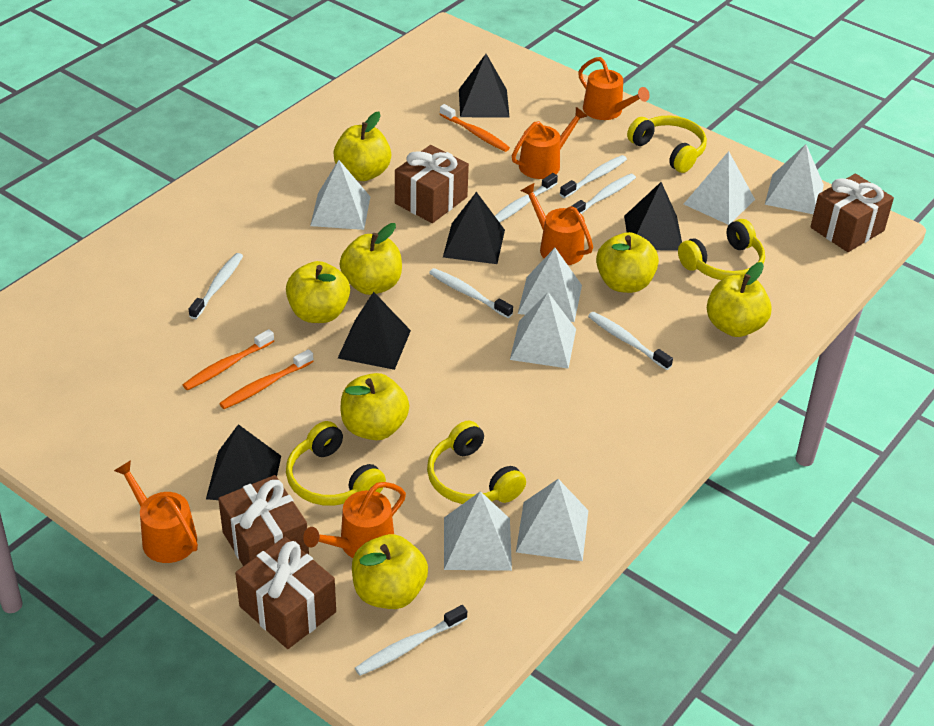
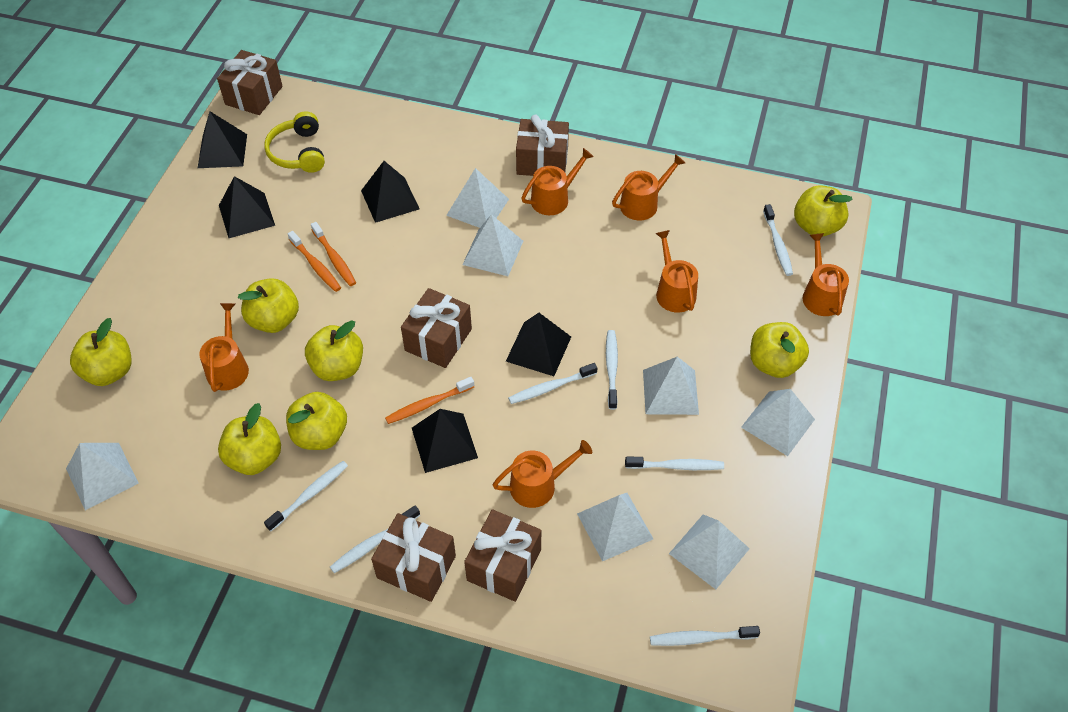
brown gift: 4 -> 5
orange watering can: 5 -> 6
yellow headphones: 4 -> 1

